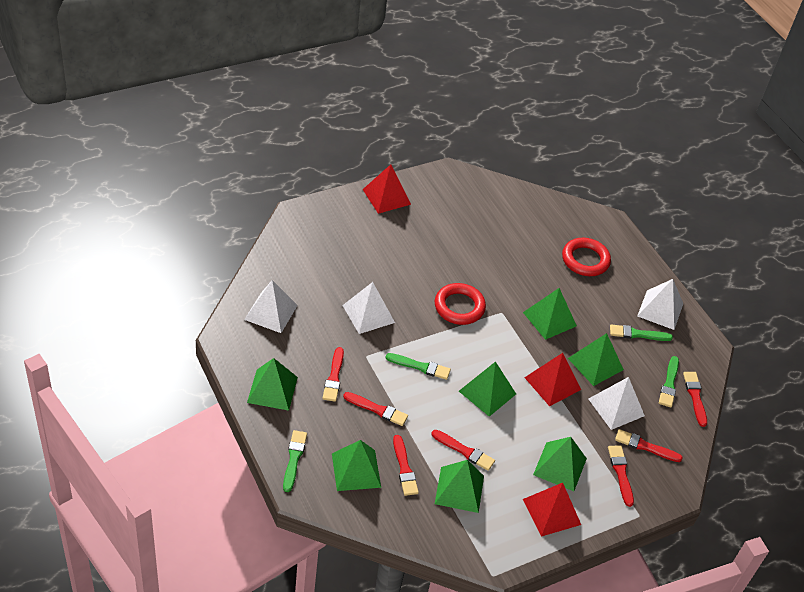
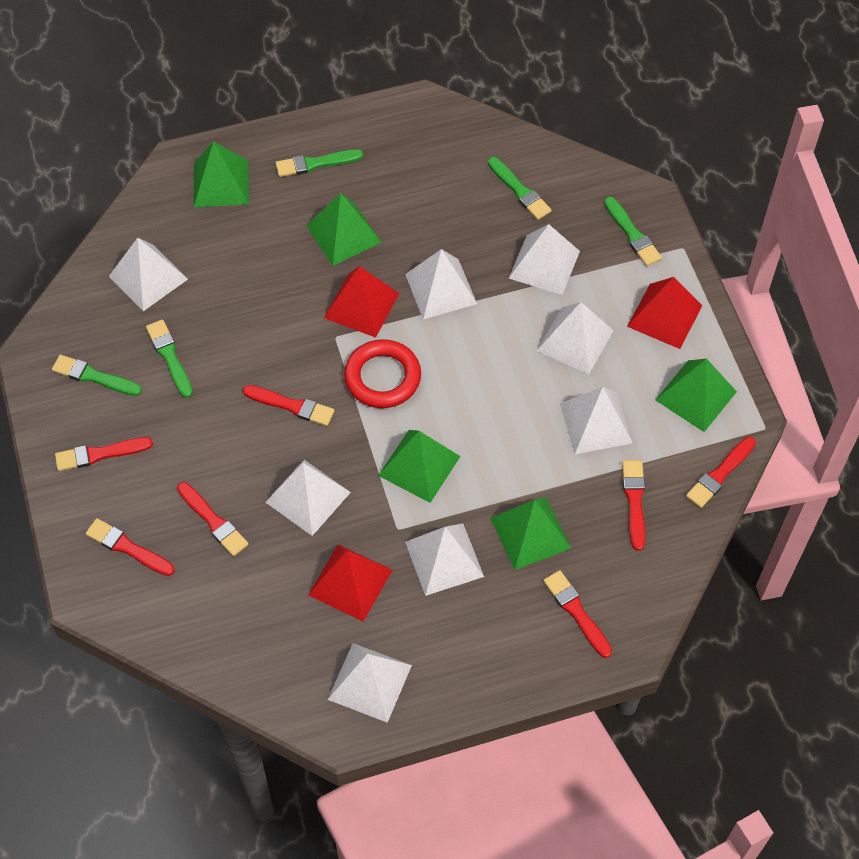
green brush: 4 -> 5
green pyramid: 7 -> 5
red ring: 2 -> 1
white pyramid: 4 -> 8

